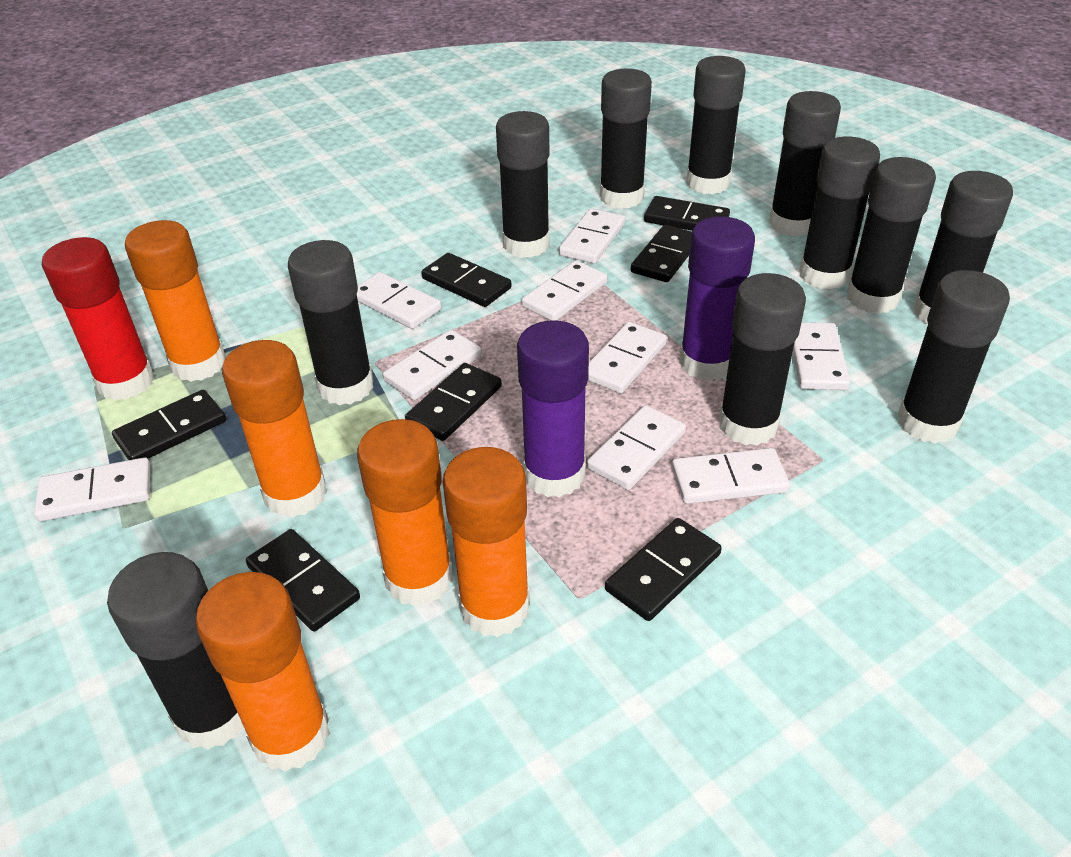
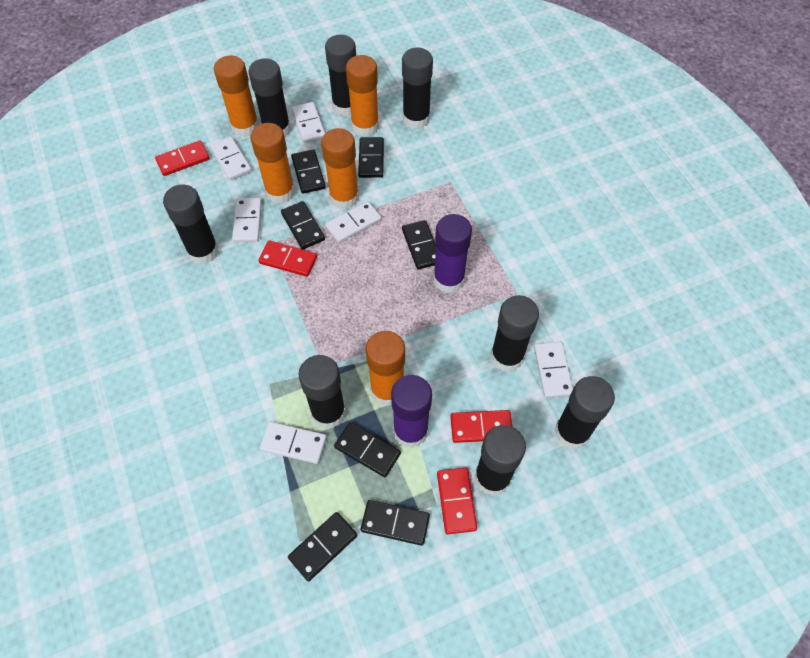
black glue stick: 11 -> 8
red domino: 0 -> 4
red glue stick: 1 -> 0
white domino: 9 -> 6

